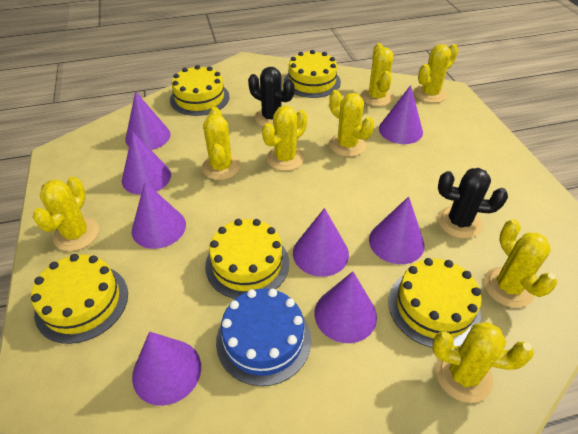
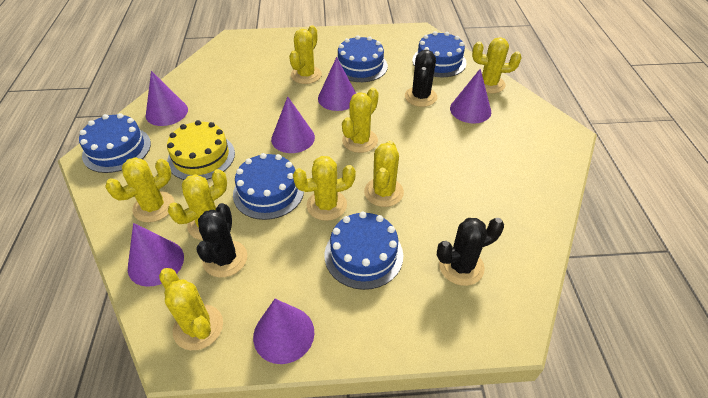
black cactus: 2 -> 3
blue cake: 1 -> 5
purple cone: 8 -> 6
yellow cake: 5 -> 1

